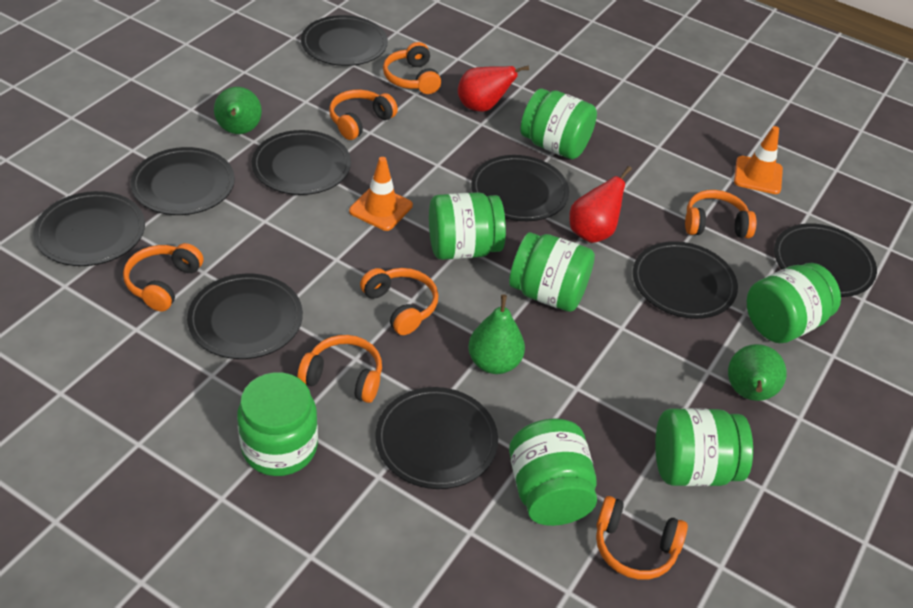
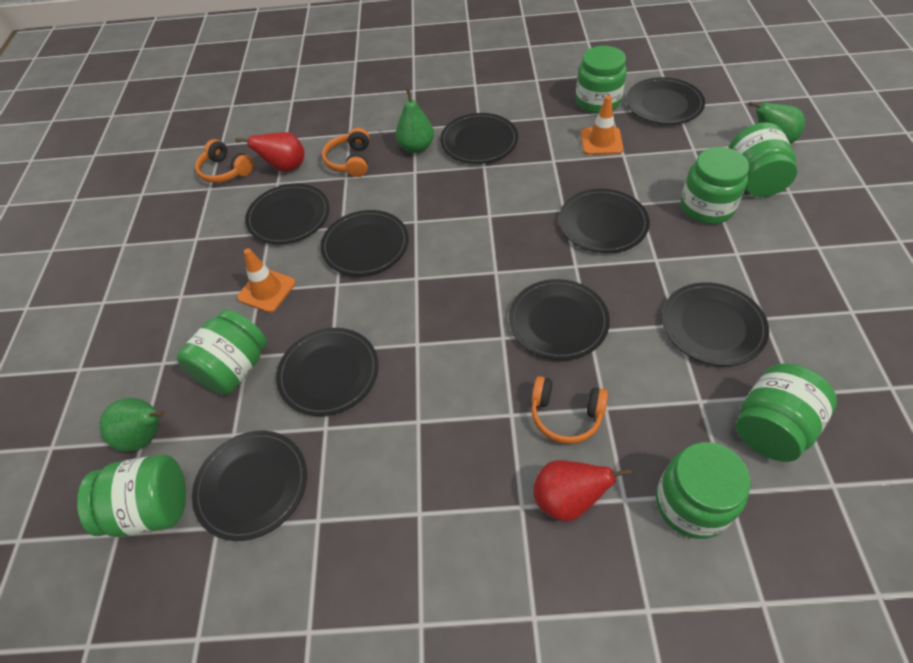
orange headphones: 7 -> 3

